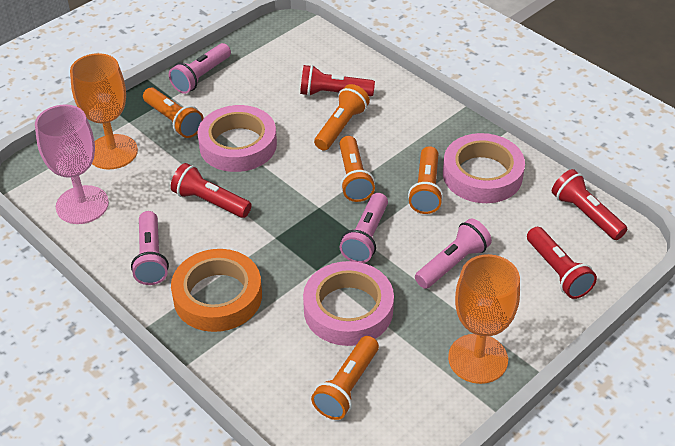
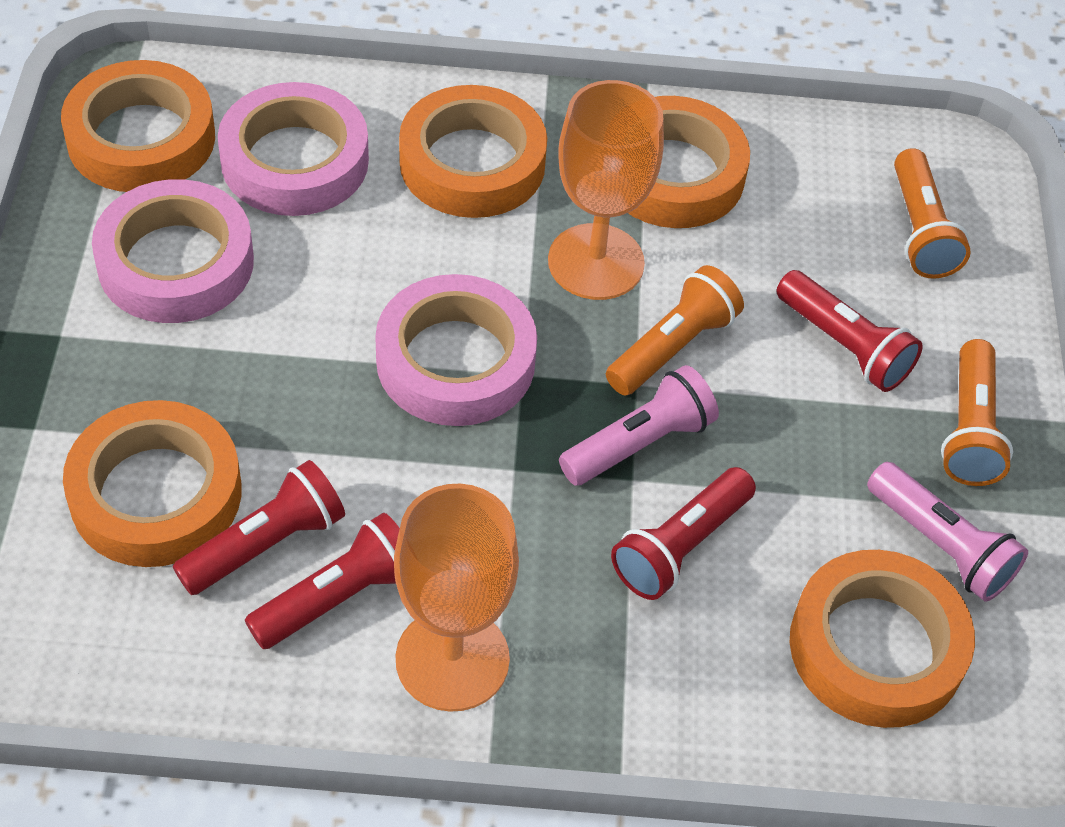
orange flashlight: 5 -> 3
orange tape: 1 -> 5
pink flashlight: 4 -> 2
pink goblet: 1 -> 0

